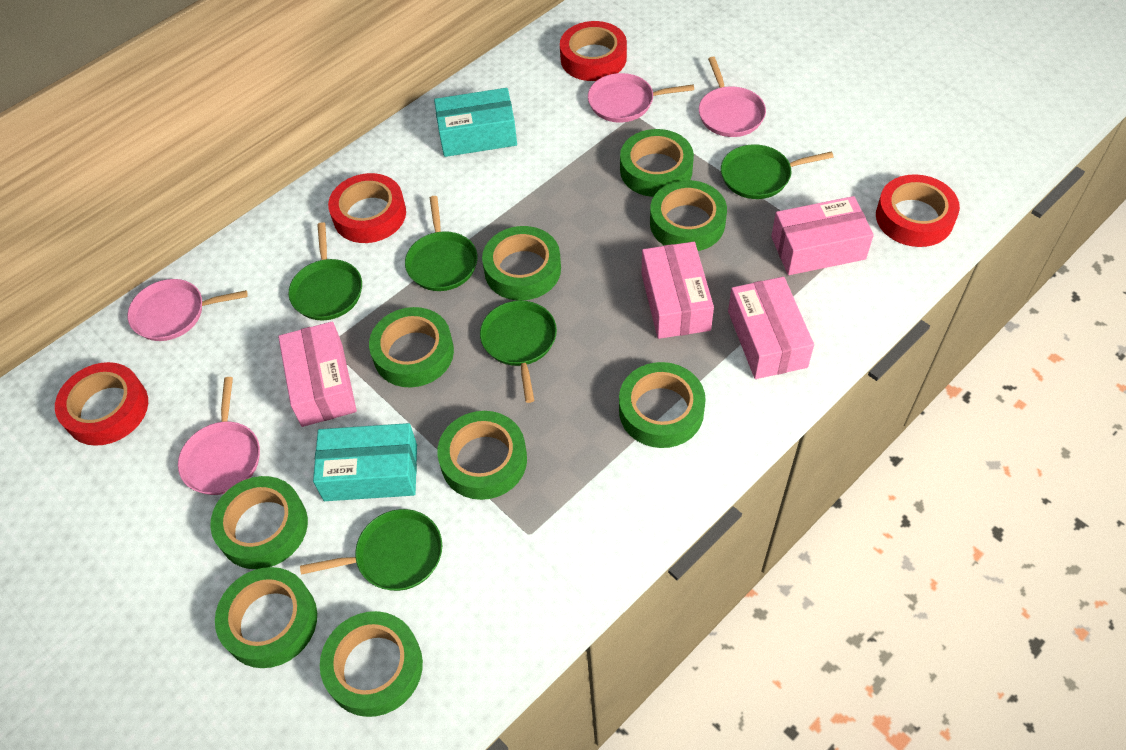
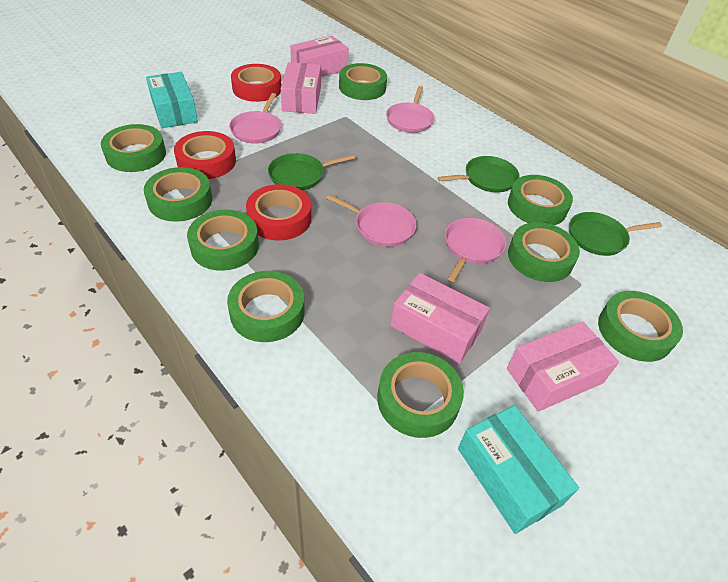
green pan: 5 -> 3
red tape: 4 -> 3

